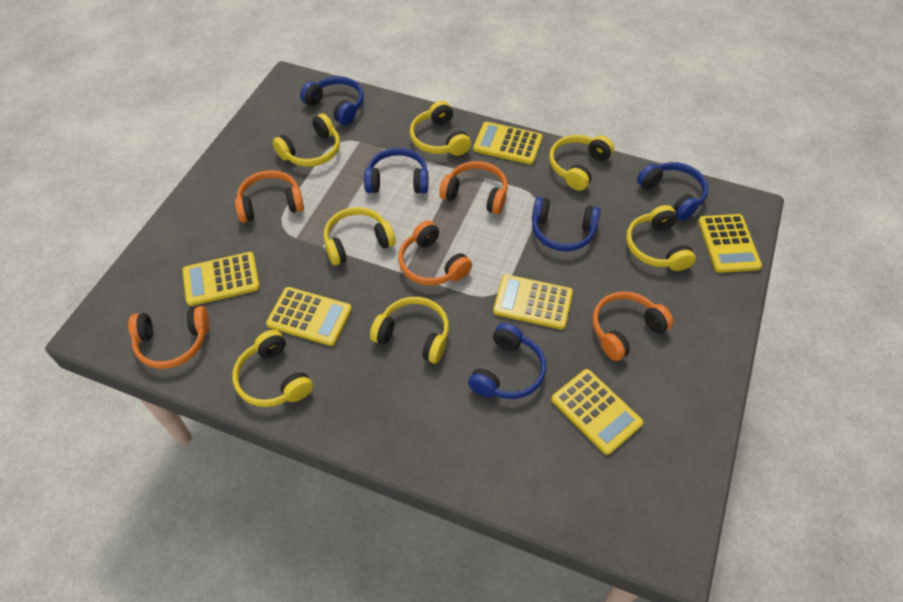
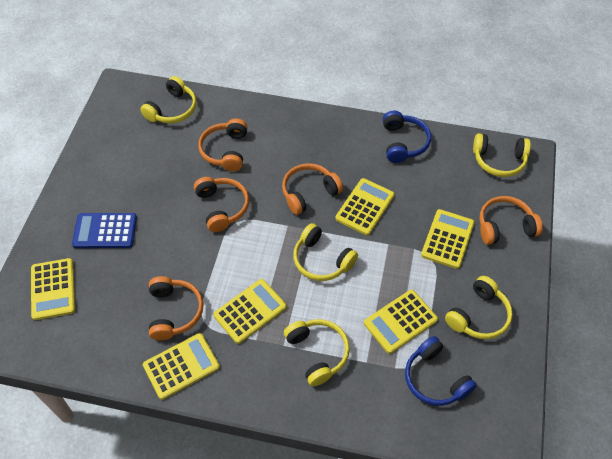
blue calculator: 0 -> 1
blue headphones: 5 -> 2
yellow headphones: 7 -> 5

